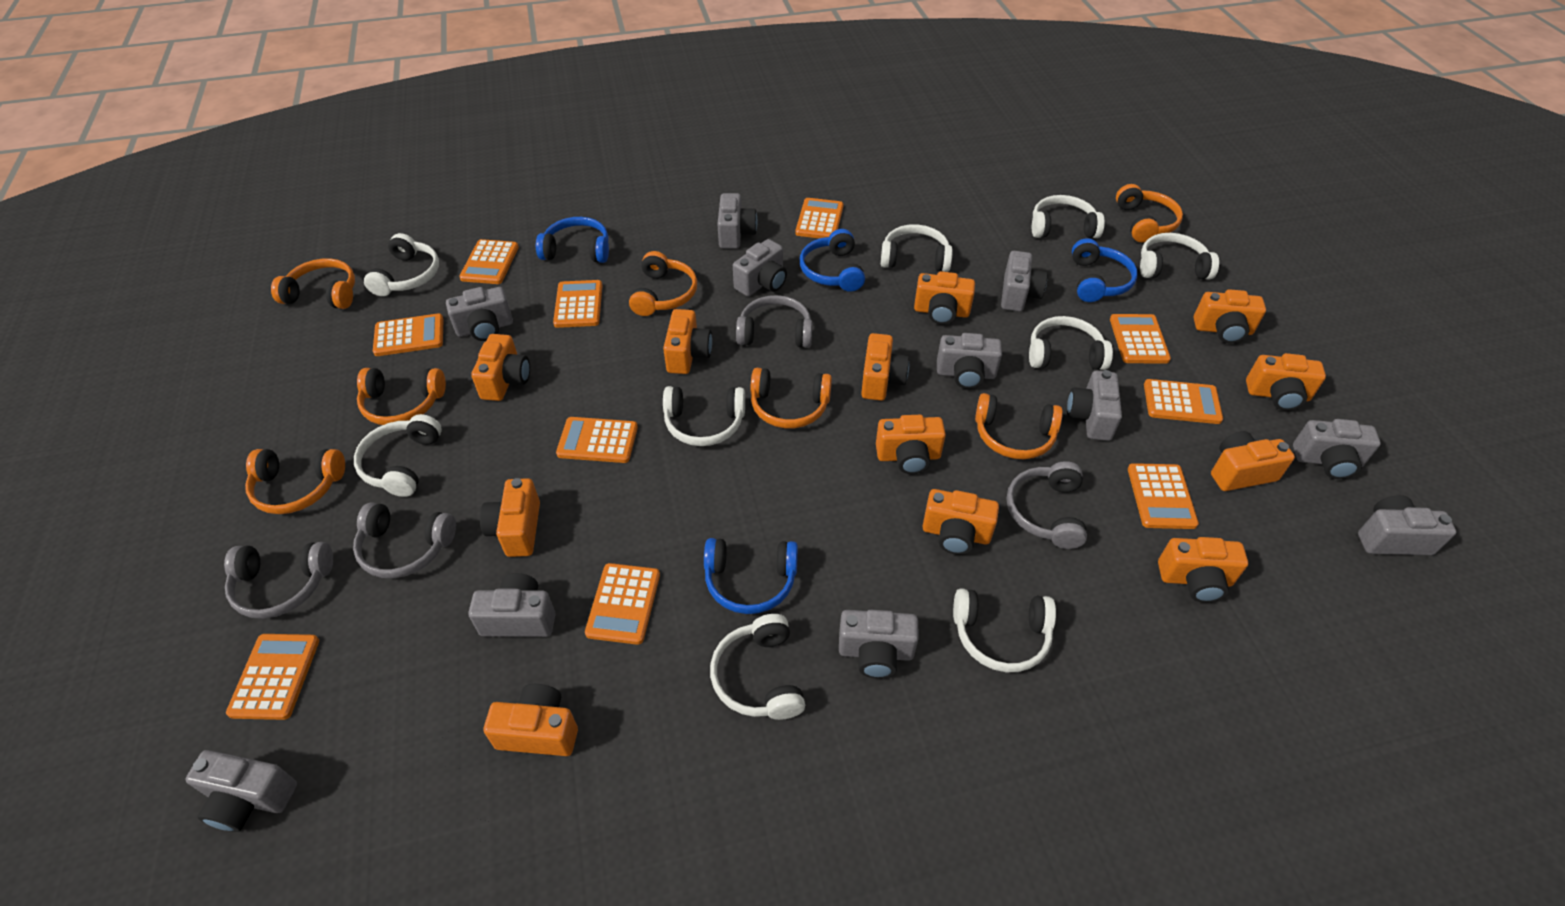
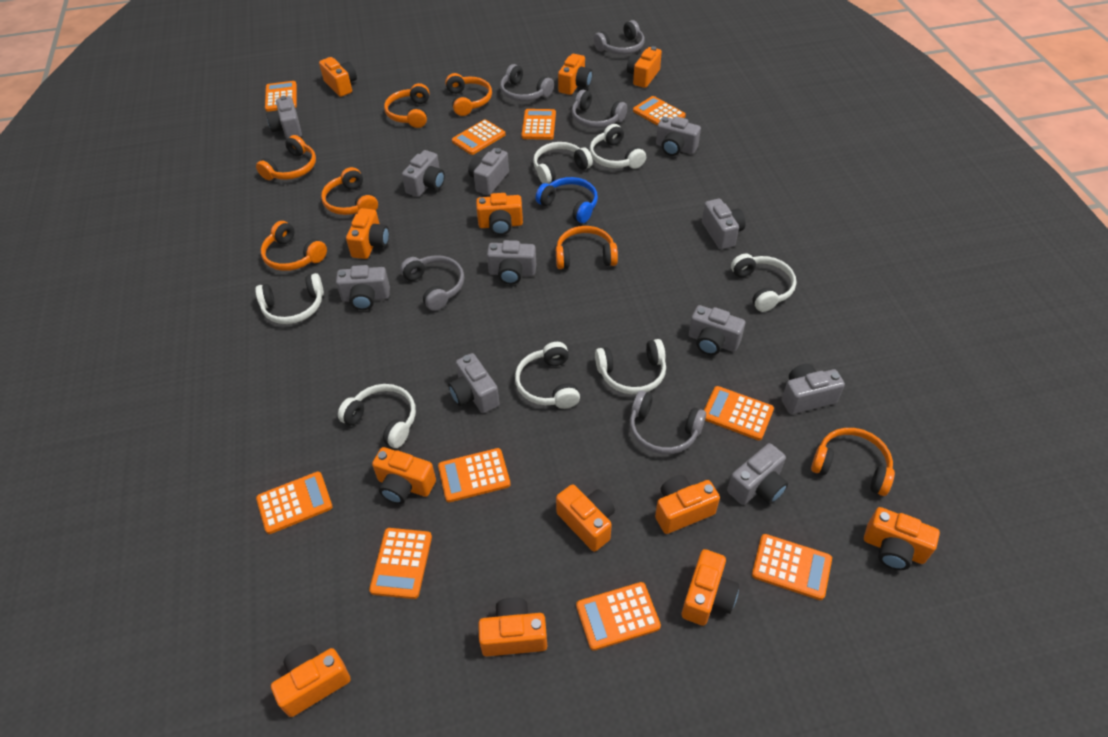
blue headphones: 4 -> 1
grey headphones: 4 -> 5
white headphones: 9 -> 7

